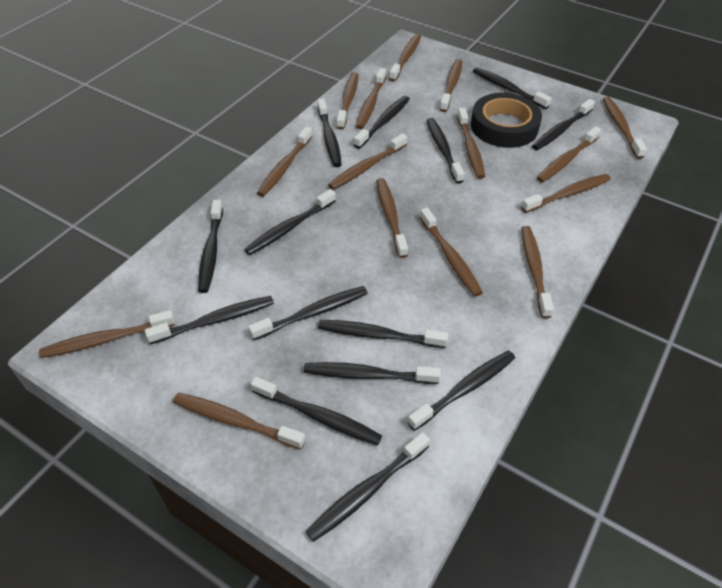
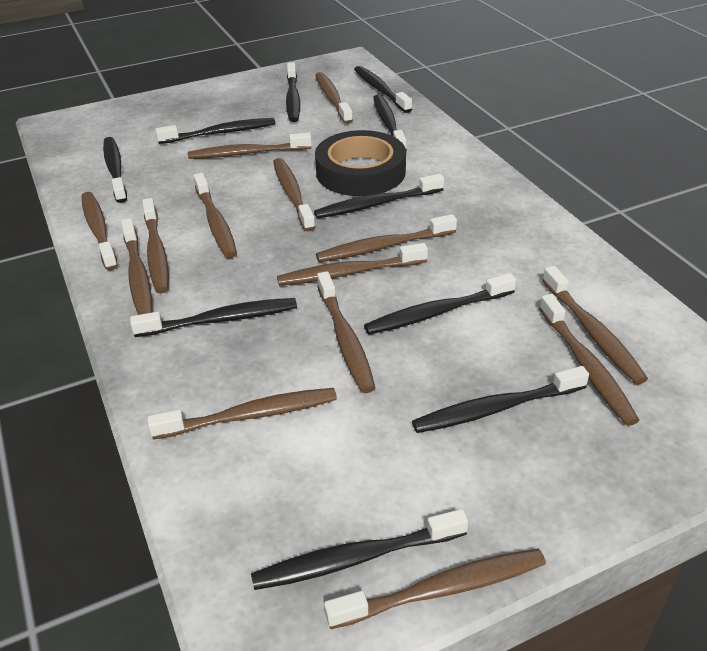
black toothbrush: 14 -> 10
brown toothbrush: 15 -> 14

